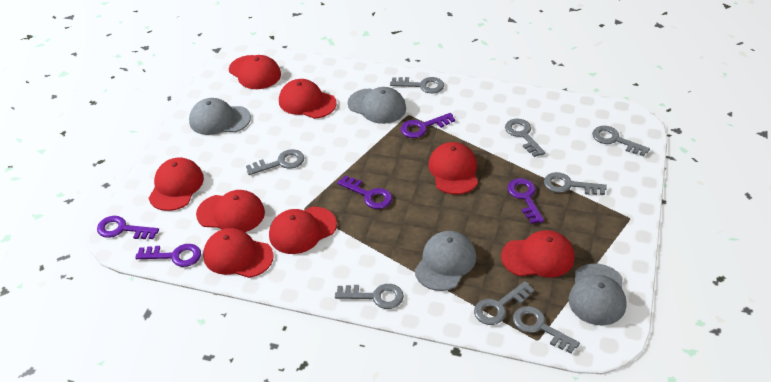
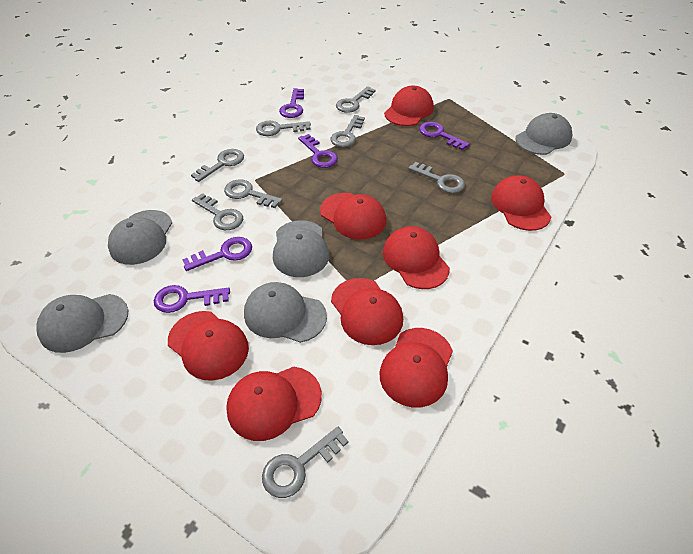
grey cap: 4 -> 5

